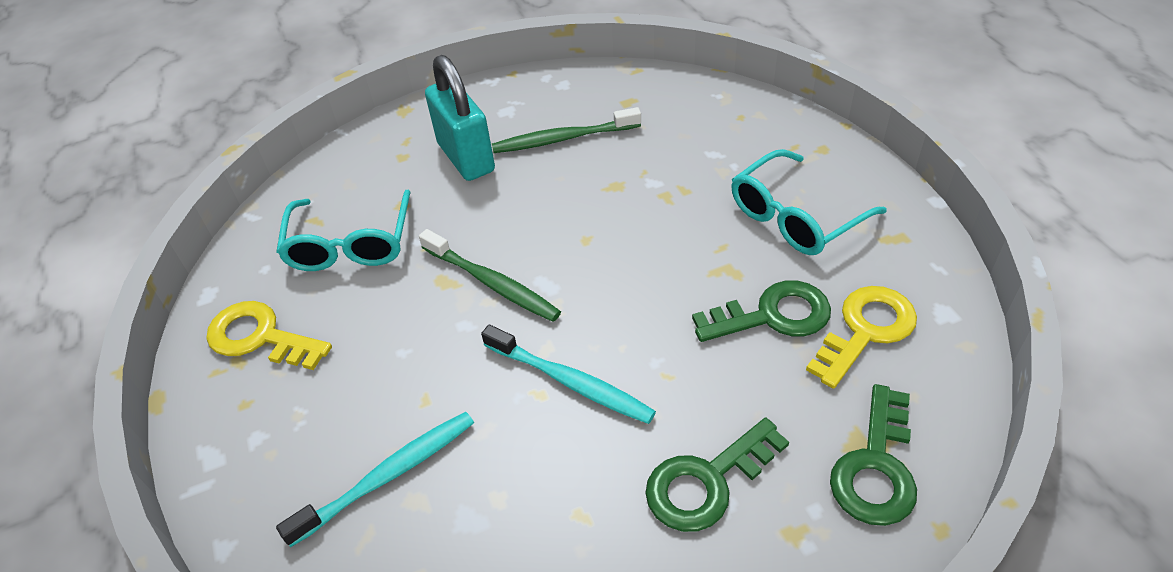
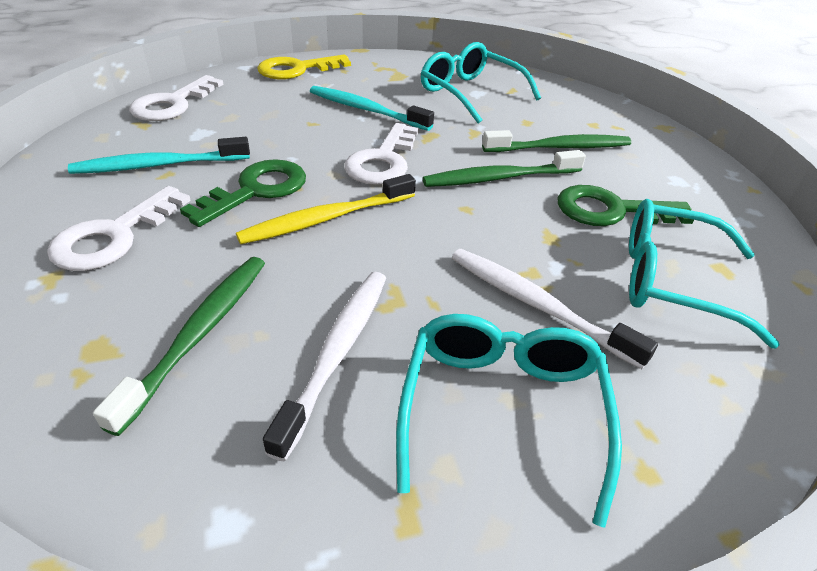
green key: 3 -> 2
green toothbrush: 2 -> 3
turquoise glasses: 2 -> 3
turquoise padlock: 1 -> 0
white key: 0 -> 3
white toothbrush: 0 -> 2
yellow key: 2 -> 1
yellow toothbrush: 0 -> 1

